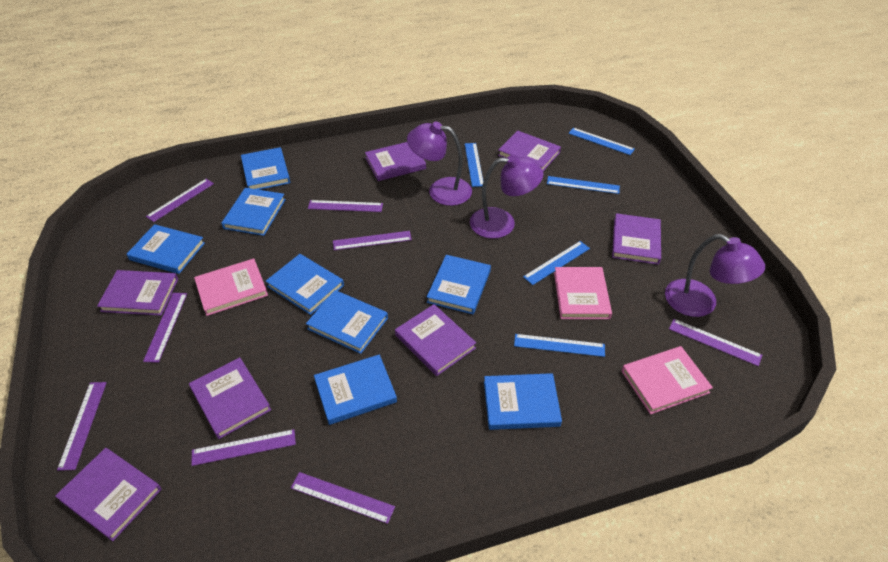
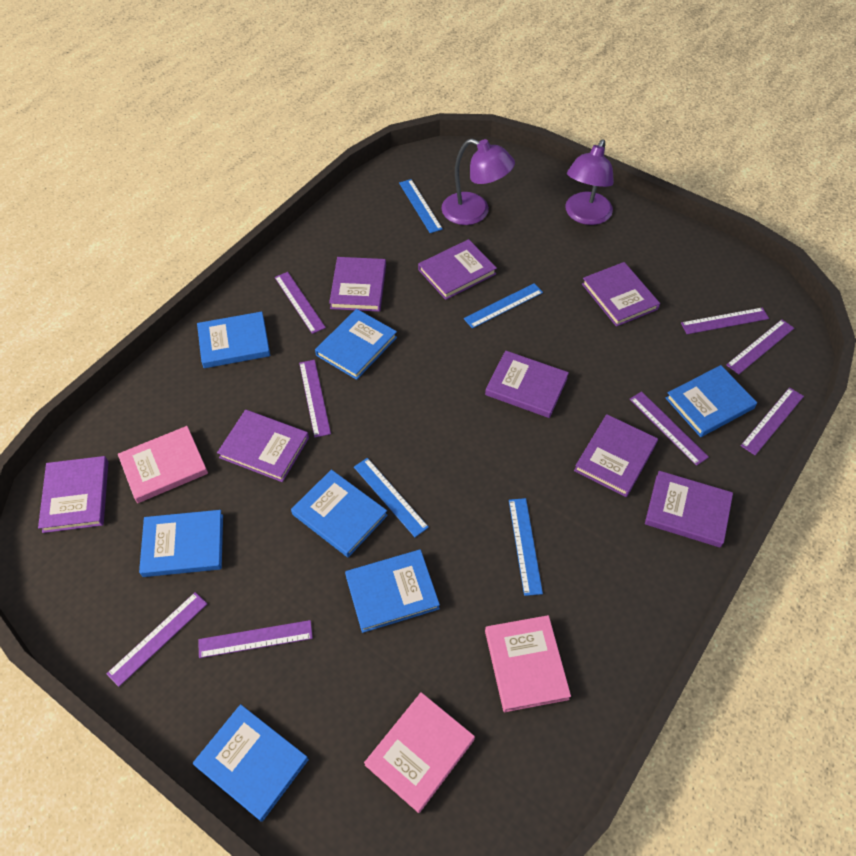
blue book: 8 -> 7
blue ruler: 5 -> 4
purple book: 7 -> 8
purple lamp: 3 -> 2

